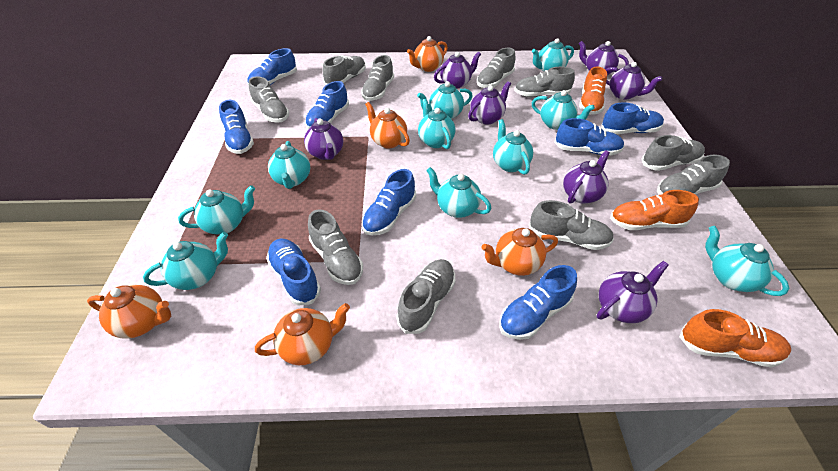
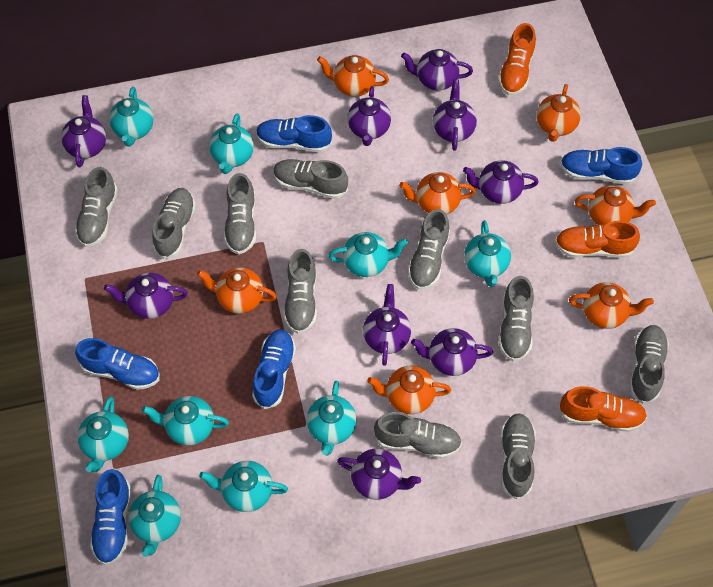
blue shoe: 8 -> 5
orange teapot: 5 -> 7
purple teapot: 7 -> 9
turquoise teapot: 10 -> 9

